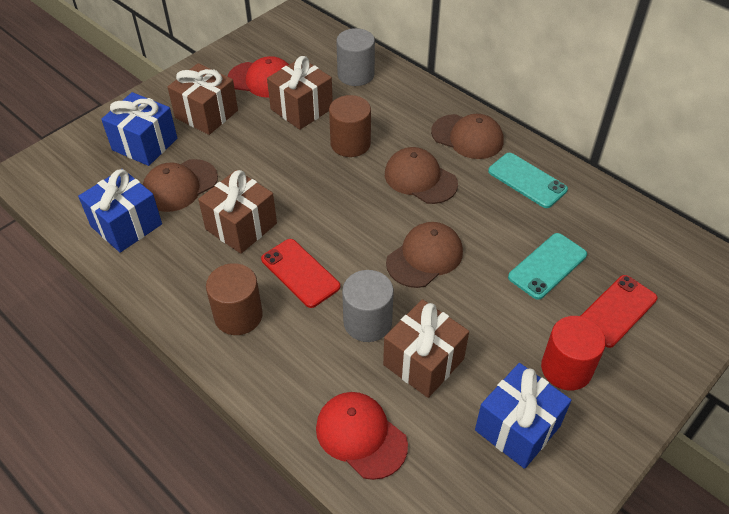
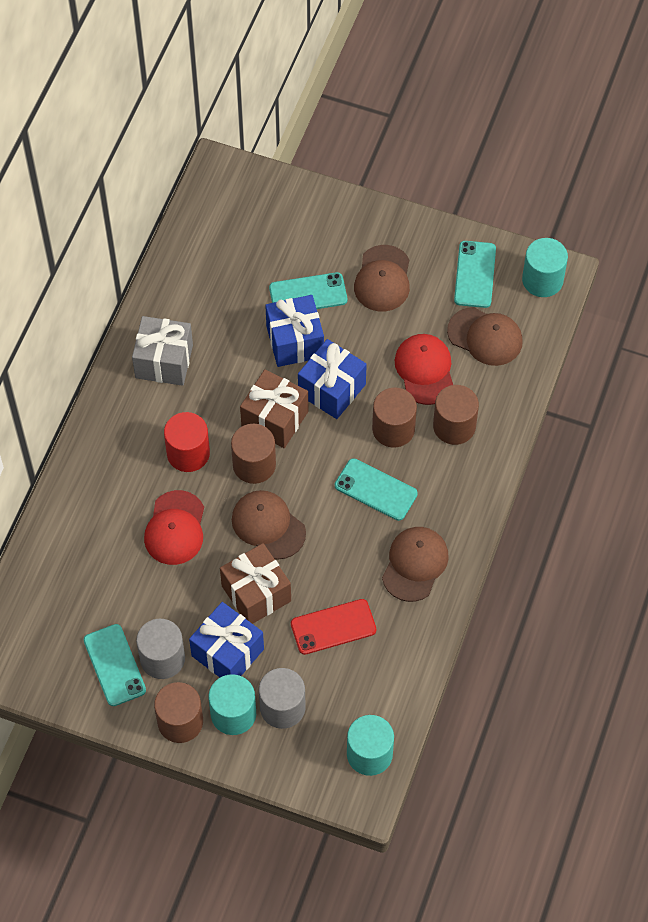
brown cylinder: 2 -> 4
brown gift: 4 -> 2
grey gift: 0 -> 1
red phone: 2 -> 1
turquoise cylinder: 0 -> 3
turquoise phone: 2 -> 4

